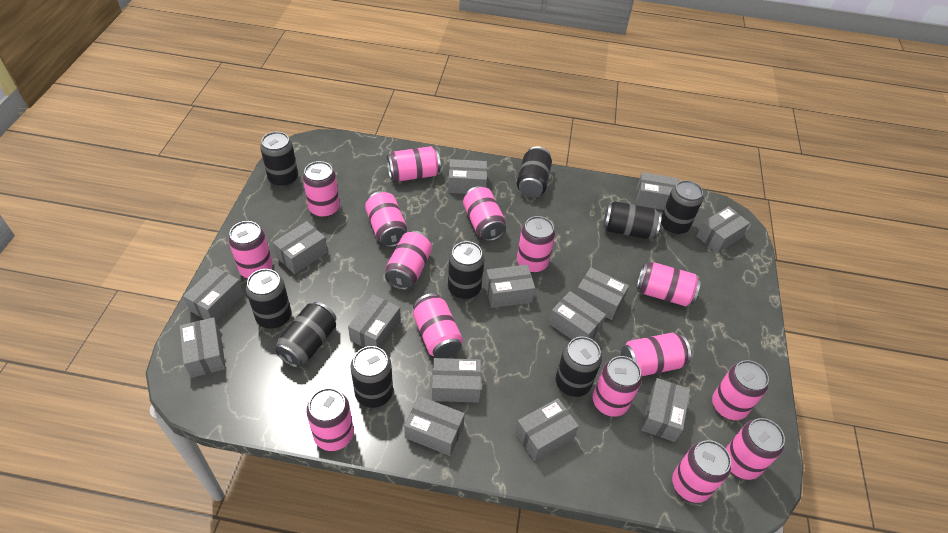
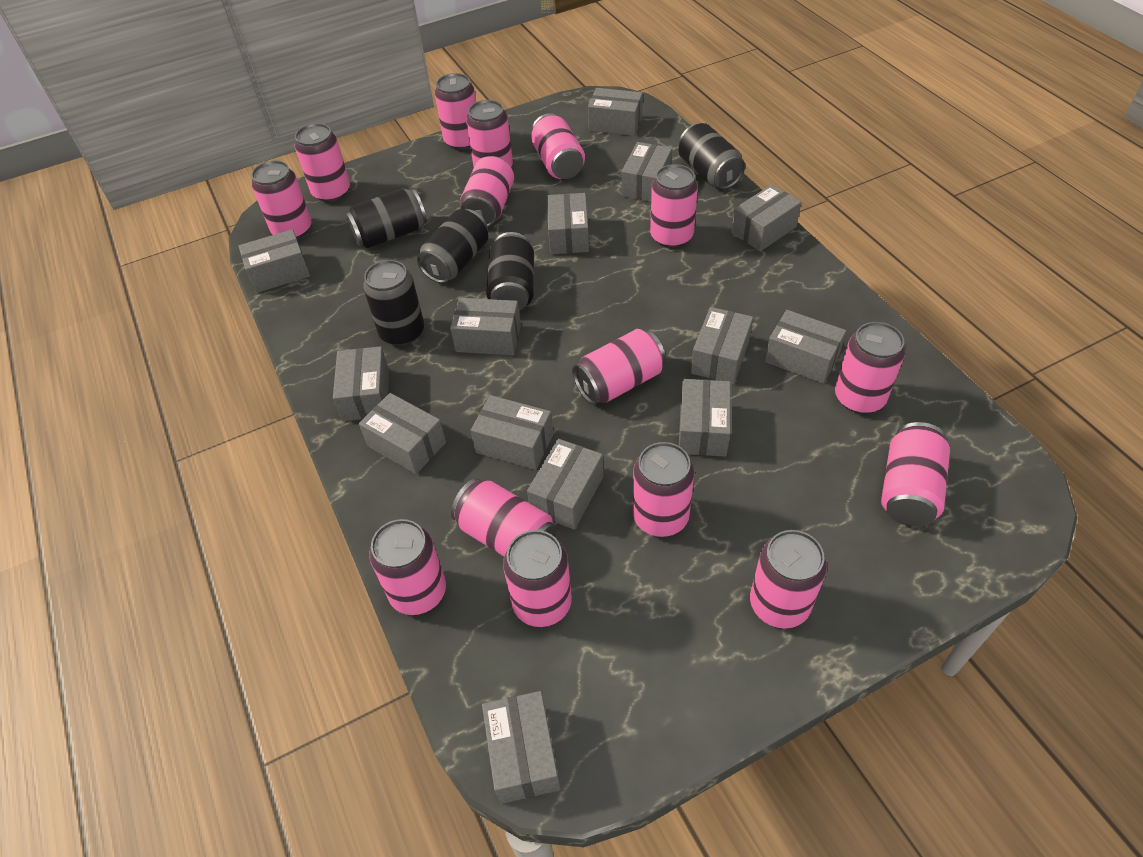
black can: 9 -> 5

